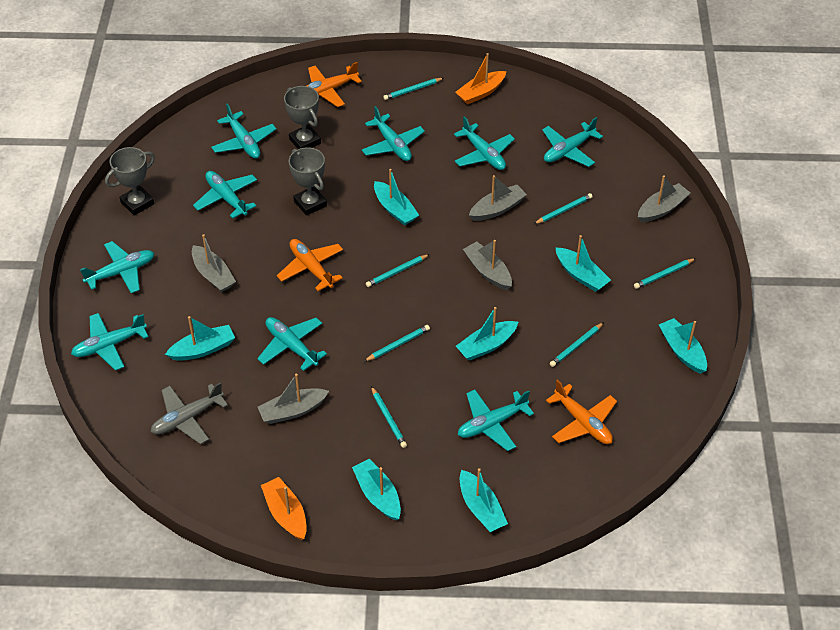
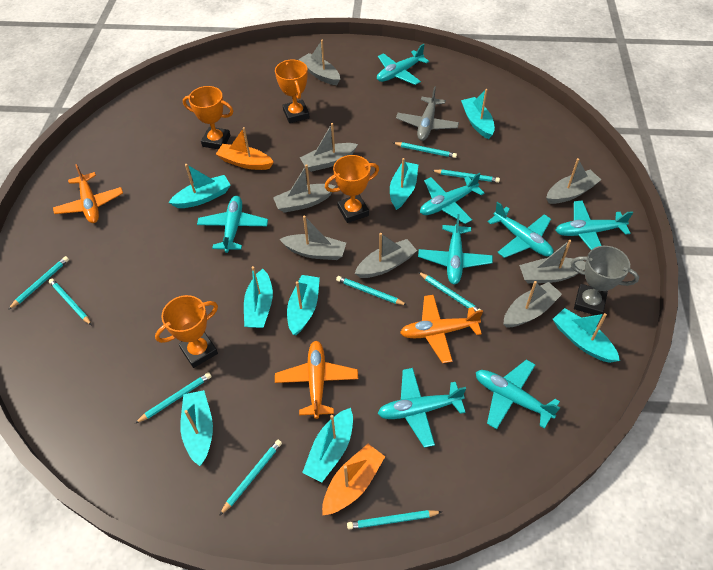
grey boat: 5 -> 8
grey trophy: 3 -> 1
orange trophy: 0 -> 4
turquoise boat: 7 -> 8
turquoise pencil: 7 -> 9
turquoise plane: 9 -> 8

